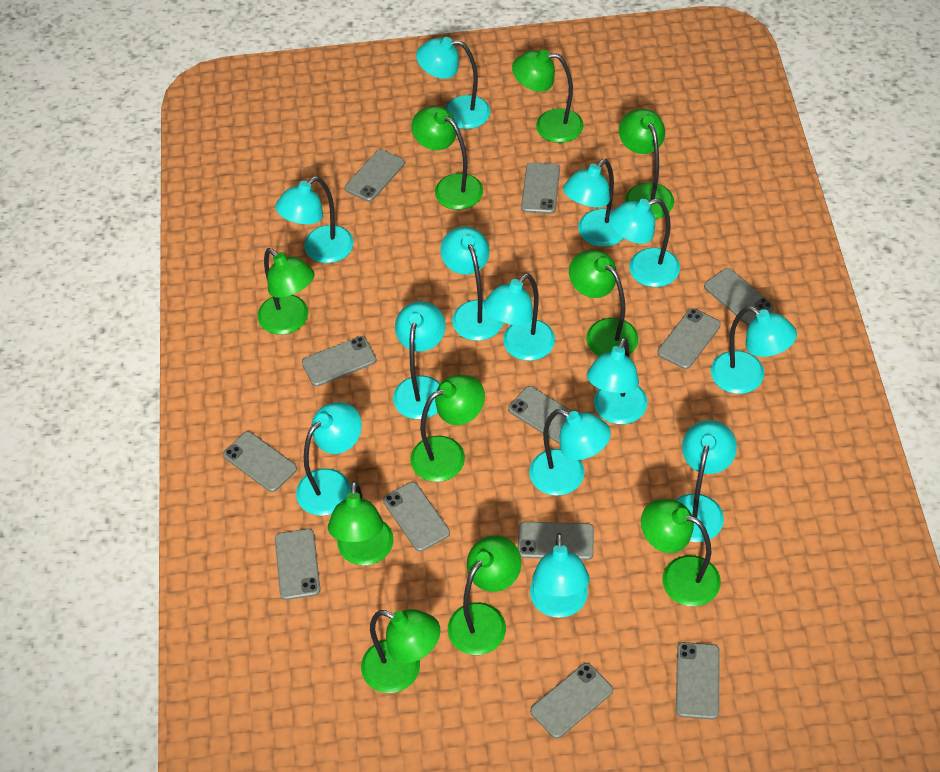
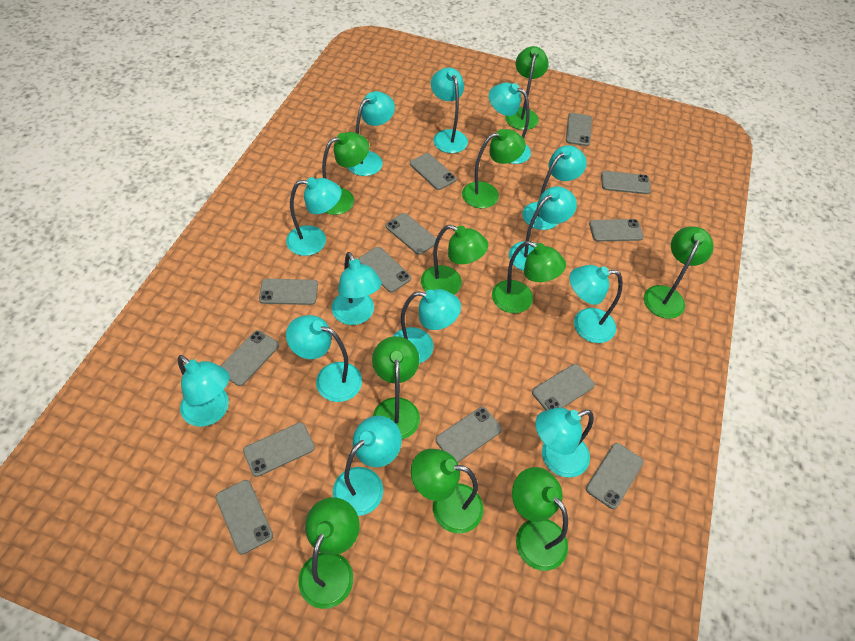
grey phone: 12 -> 13

